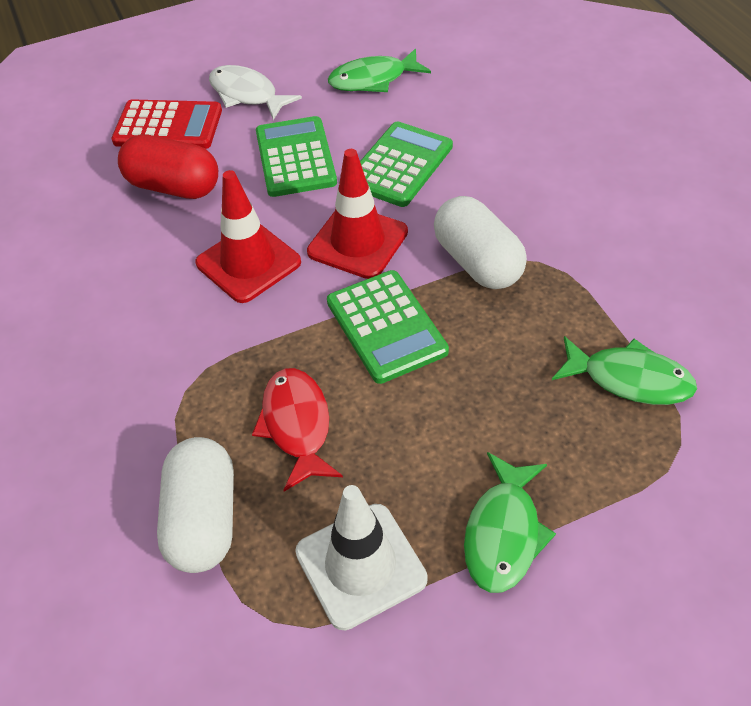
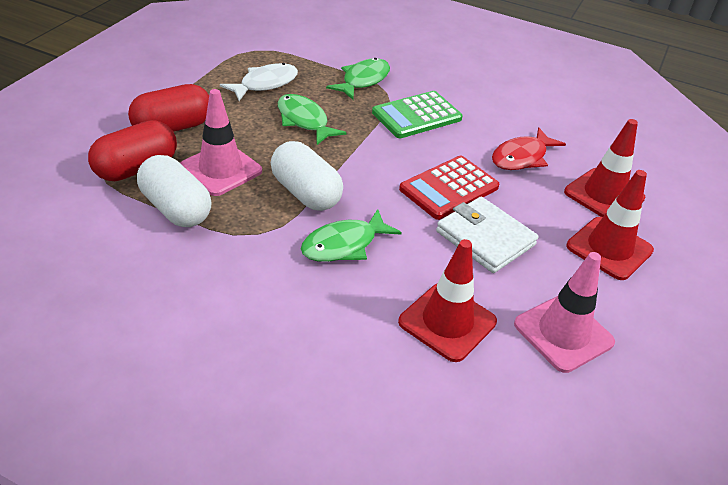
green calculator: 3 -> 1
pink traffic cone: 0 -> 2
red capsule: 1 -> 2
red traffic cone: 2 -> 3
white traffic cone: 1 -> 0
white wallet: 0 -> 1

